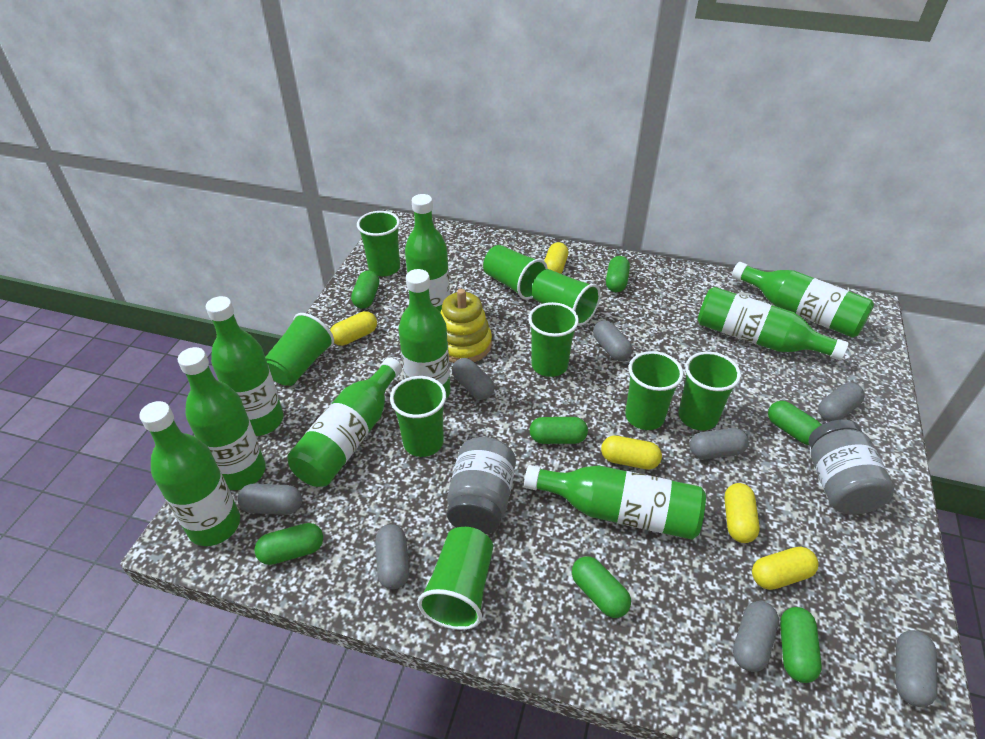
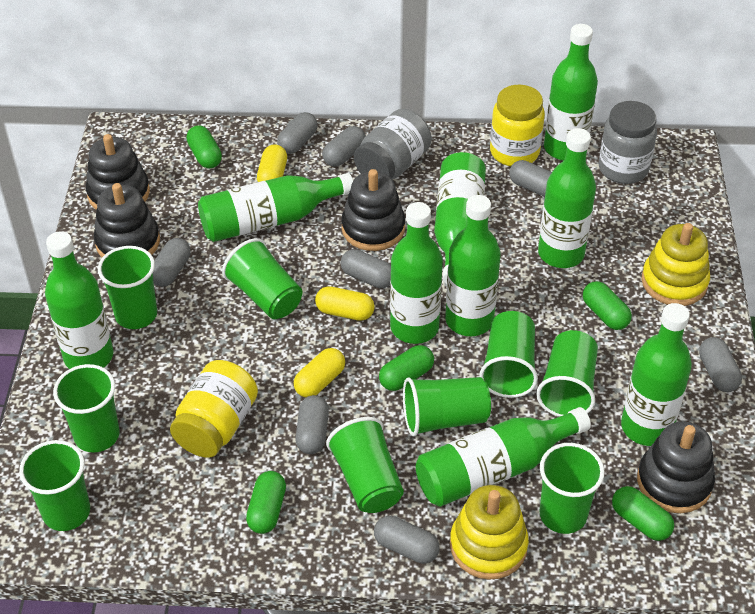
black stacking toy: 0 -> 4
green capsule: 7 -> 5
yellow capsule: 5 -> 3
yellow jar: 0 -> 2
yellow stacking toy: 1 -> 2

